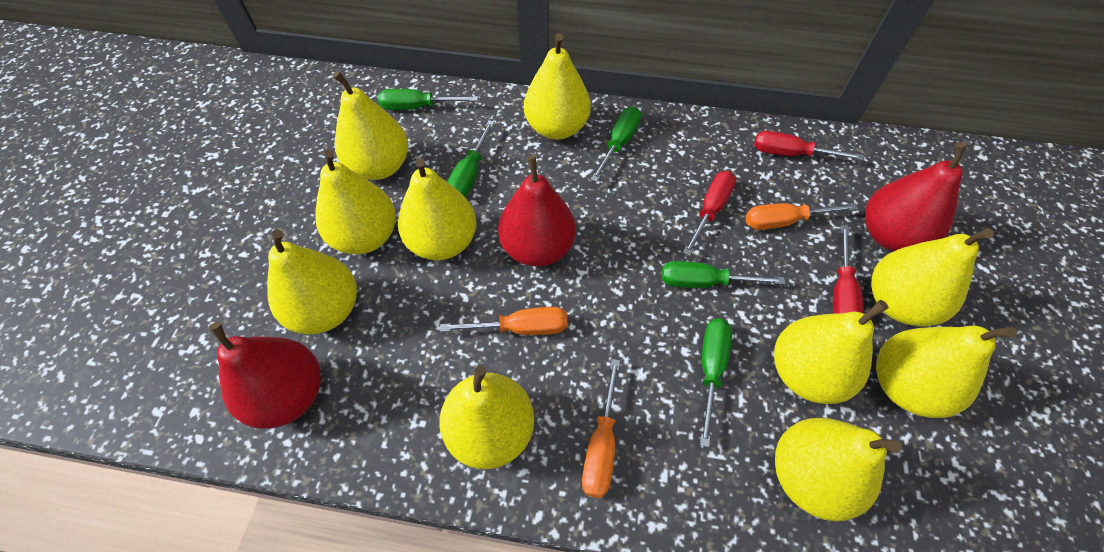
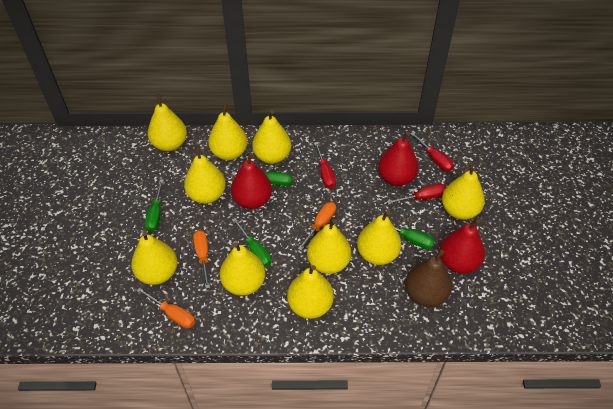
brown pear: 0 -> 1
green screwdriver: 5 -> 4

